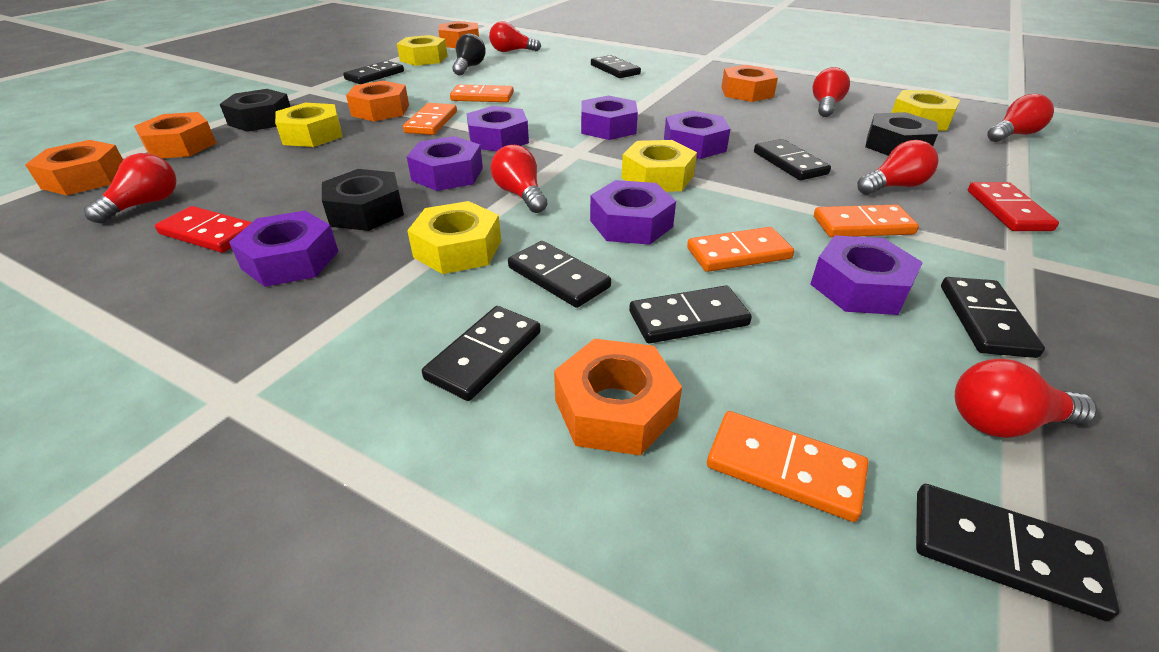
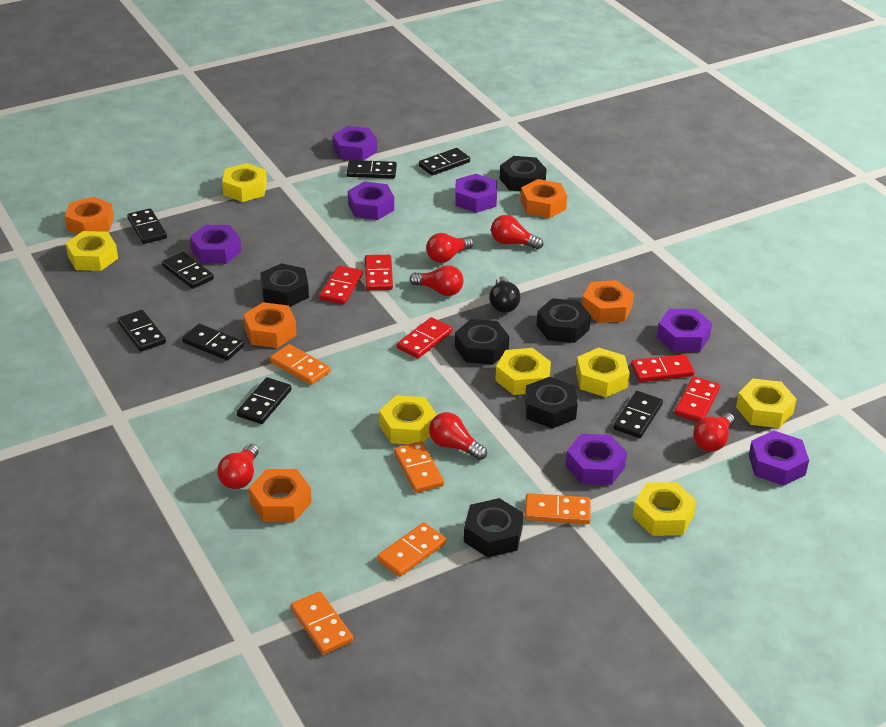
black nut: 3 -> 6
orange nut: 6 -> 5
red domino: 2 -> 5
red light bulb: 7 -> 6
yellow nut: 5 -> 7

